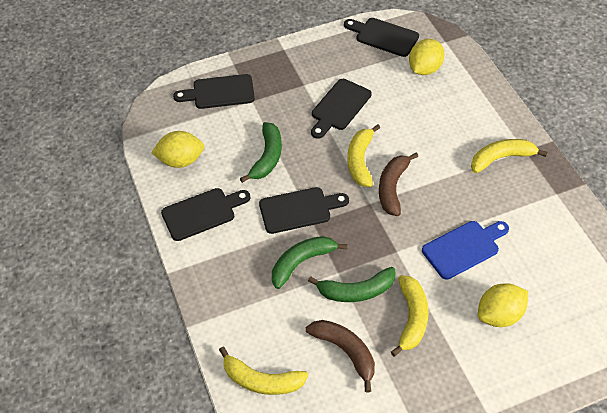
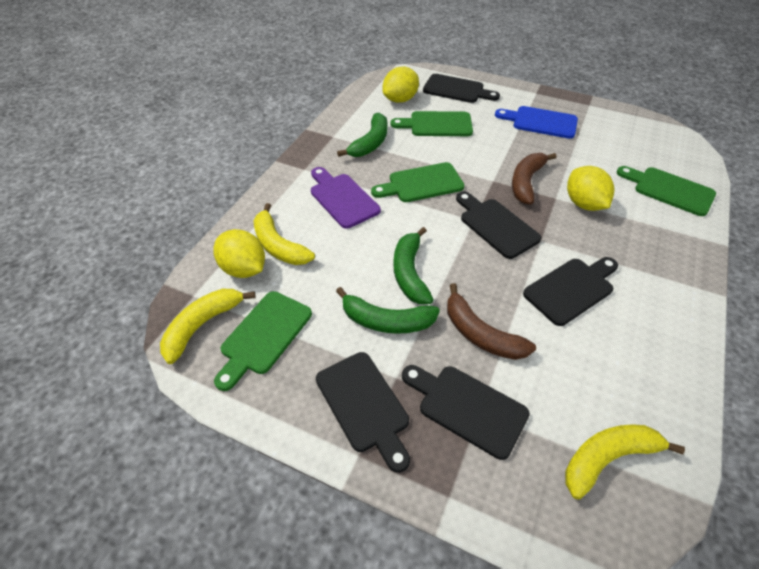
green cutting board: 0 -> 4
purple cutting board: 0 -> 1
yellow banana: 4 -> 3

